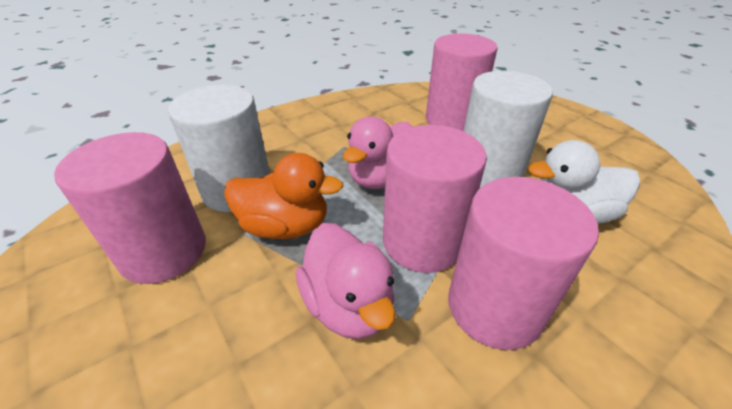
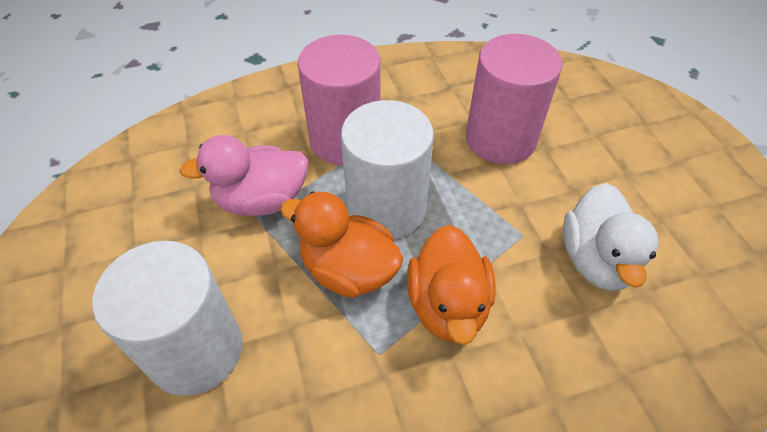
orange duck: 1 -> 2
pink cylinder: 4 -> 2
pink duck: 2 -> 1

